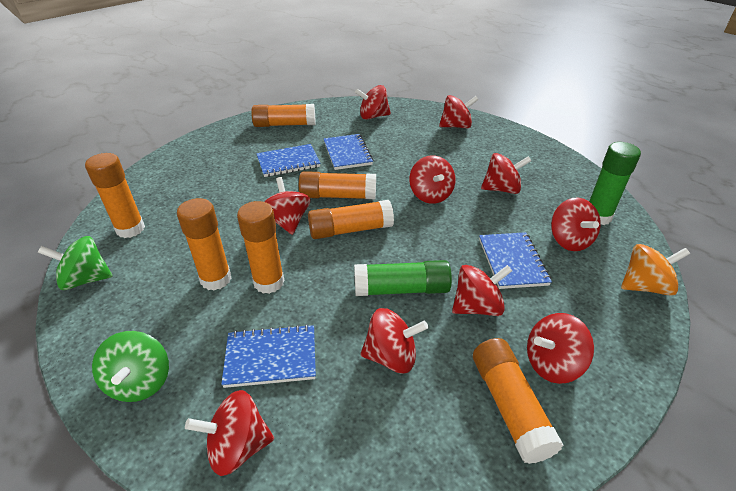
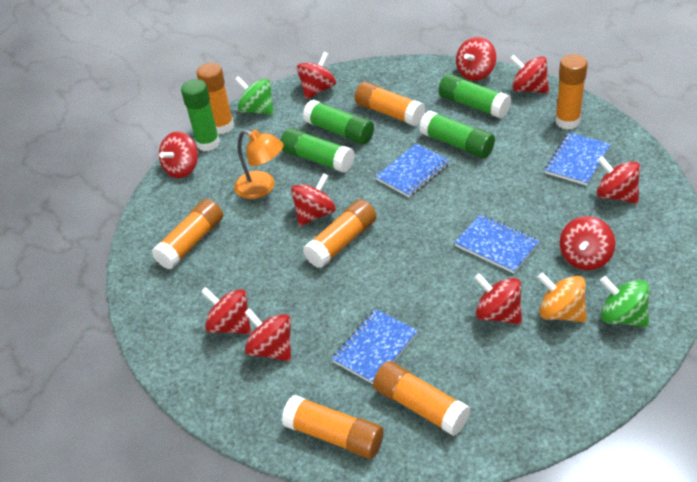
green glue stick: 2 -> 5
orange lamp: 0 -> 1

